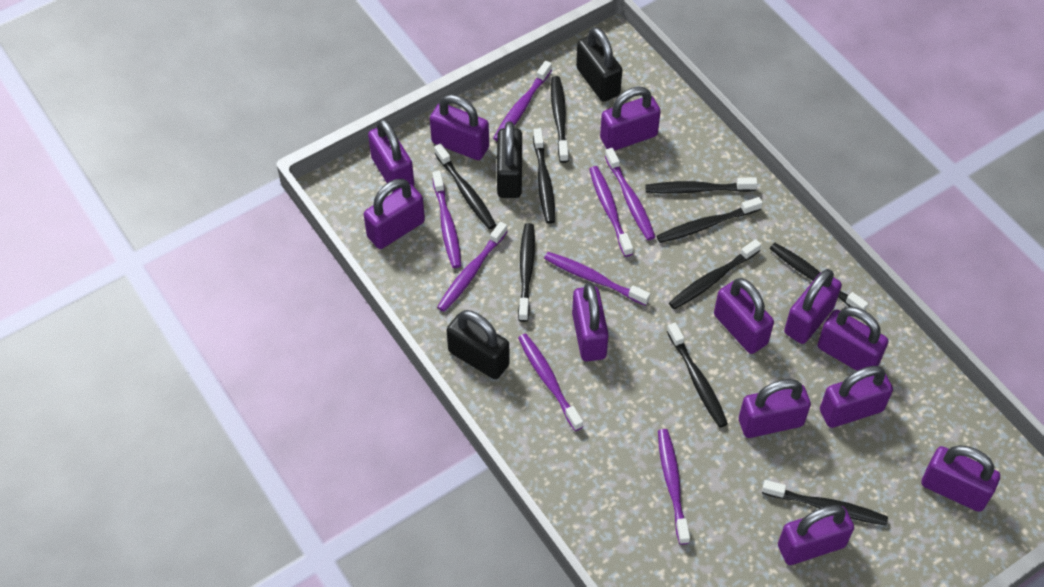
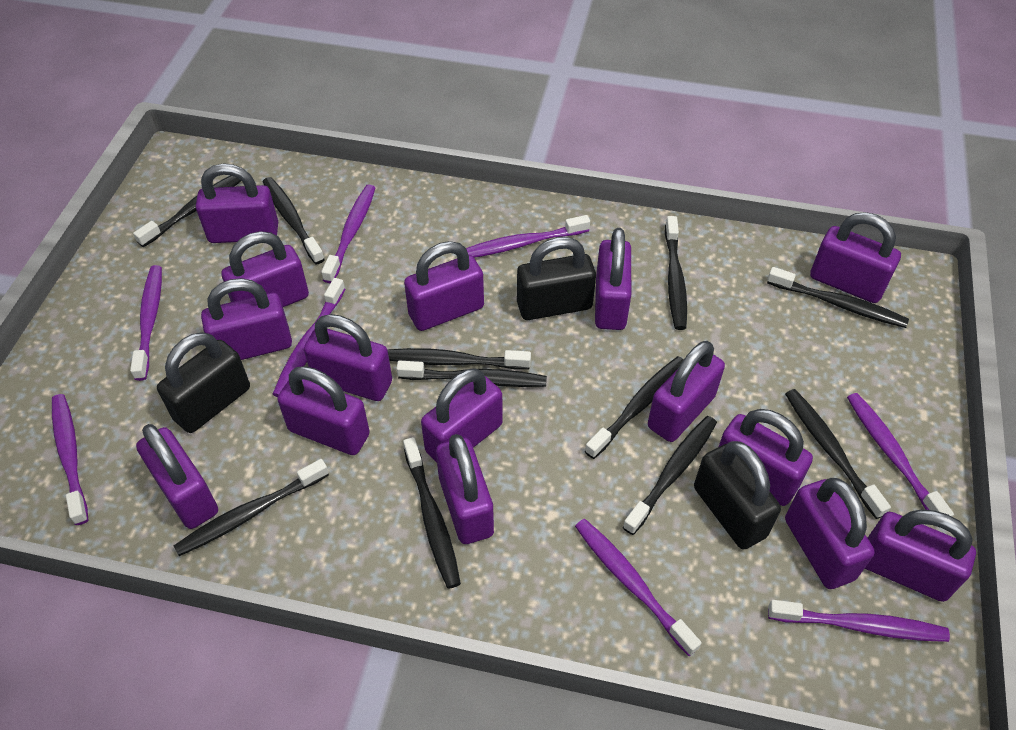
black toothbrush: 10 -> 11
purple padlock: 12 -> 15

